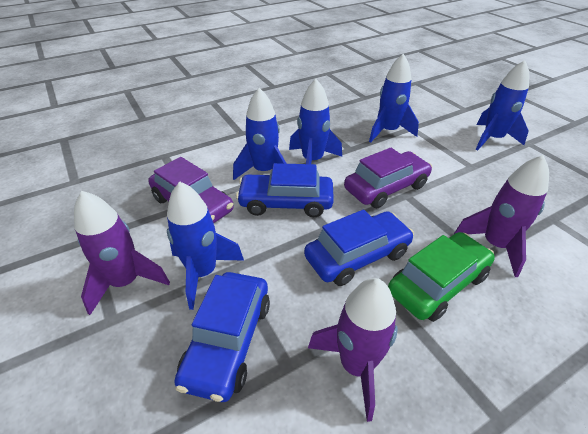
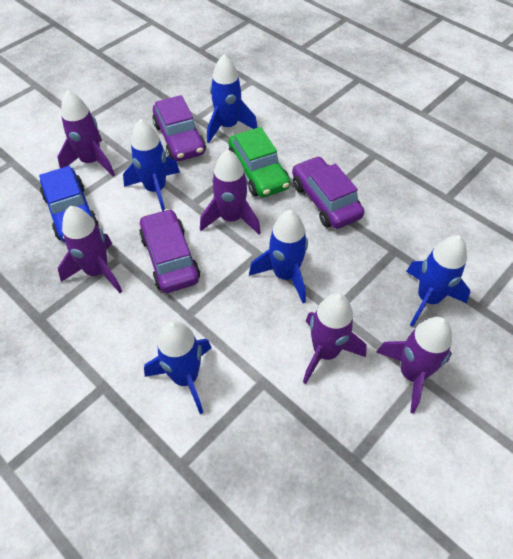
blue car: 3 -> 1
purple car: 2 -> 3
purple rocket: 3 -> 5

